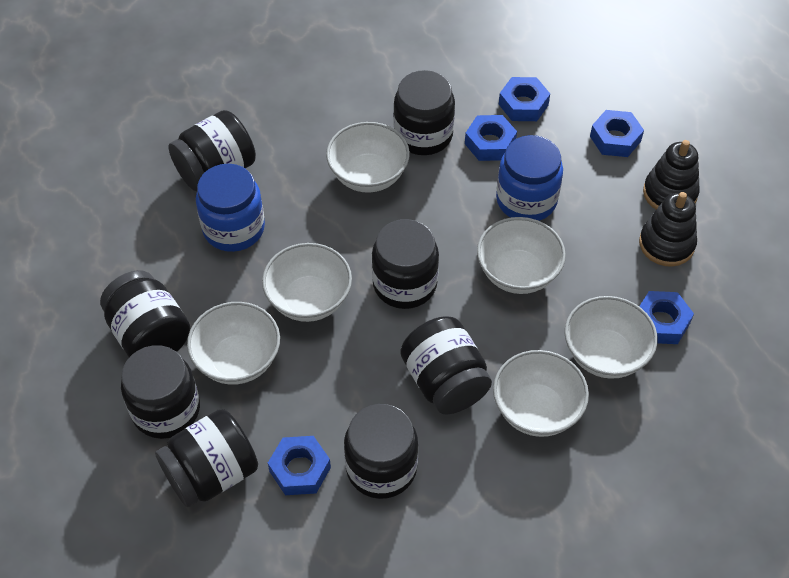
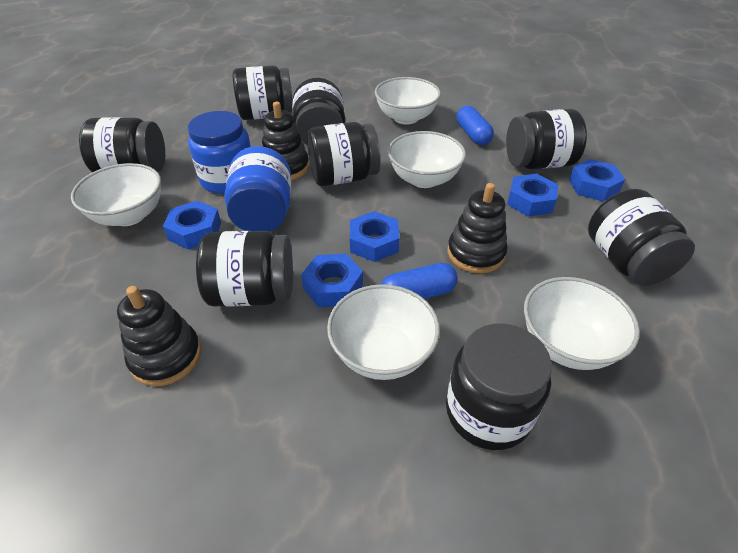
black stacking toy: 2 -> 3
blue capsule: 0 -> 2
white bowl: 6 -> 5

